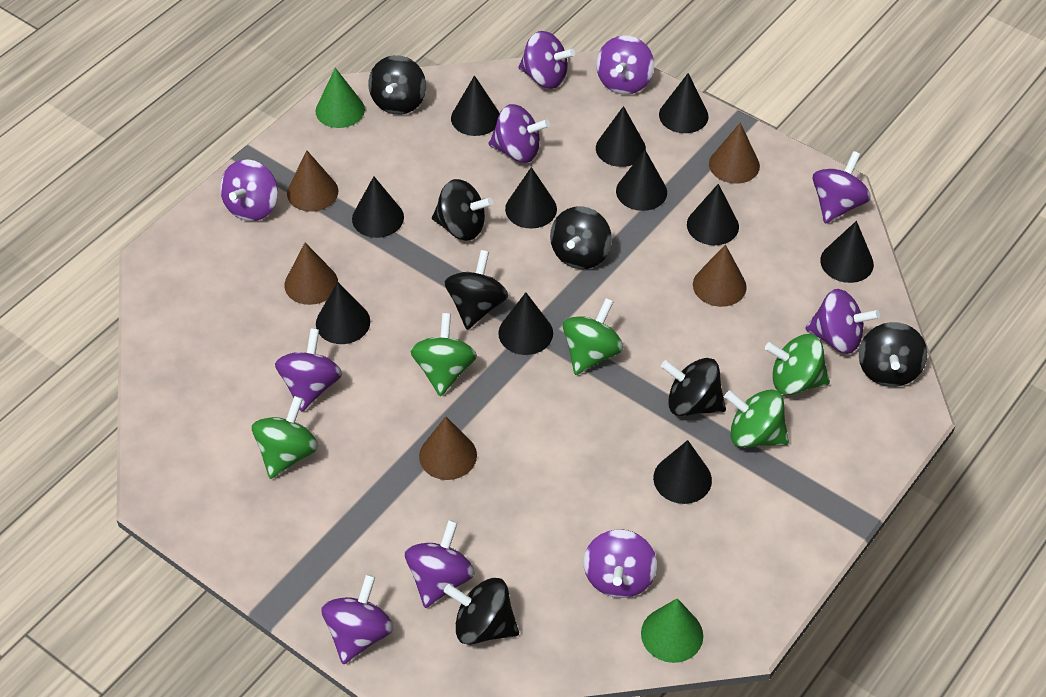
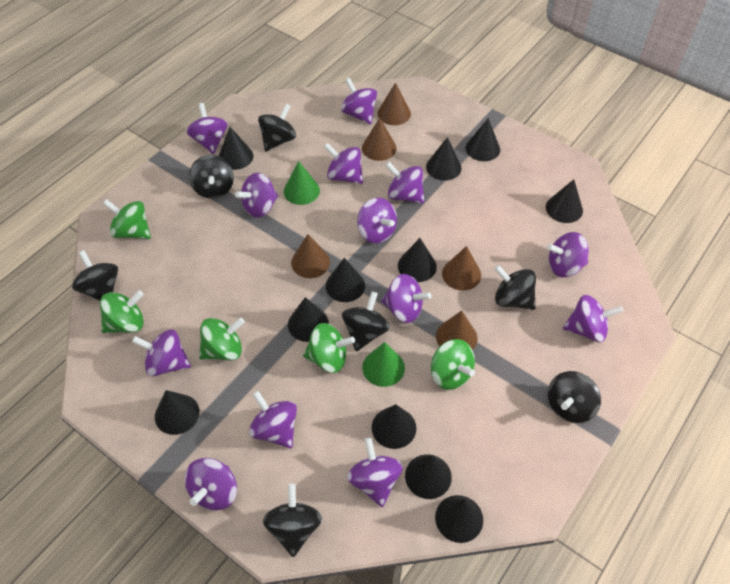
purple spinning top: 10 -> 13

